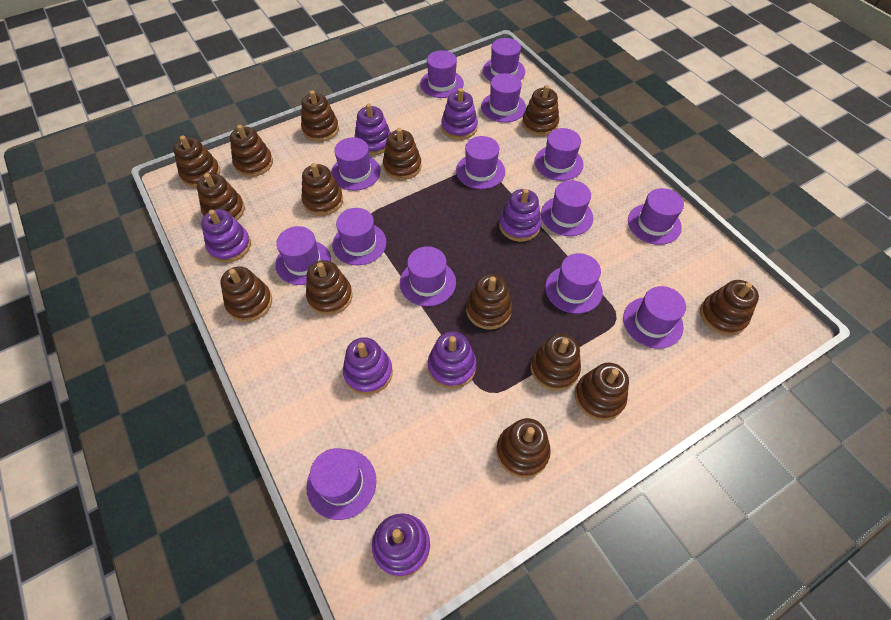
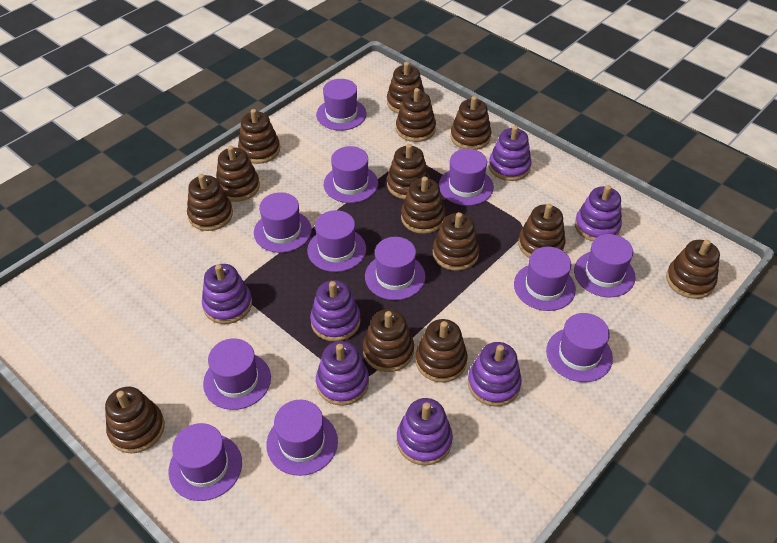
purple hat: 14 -> 12

